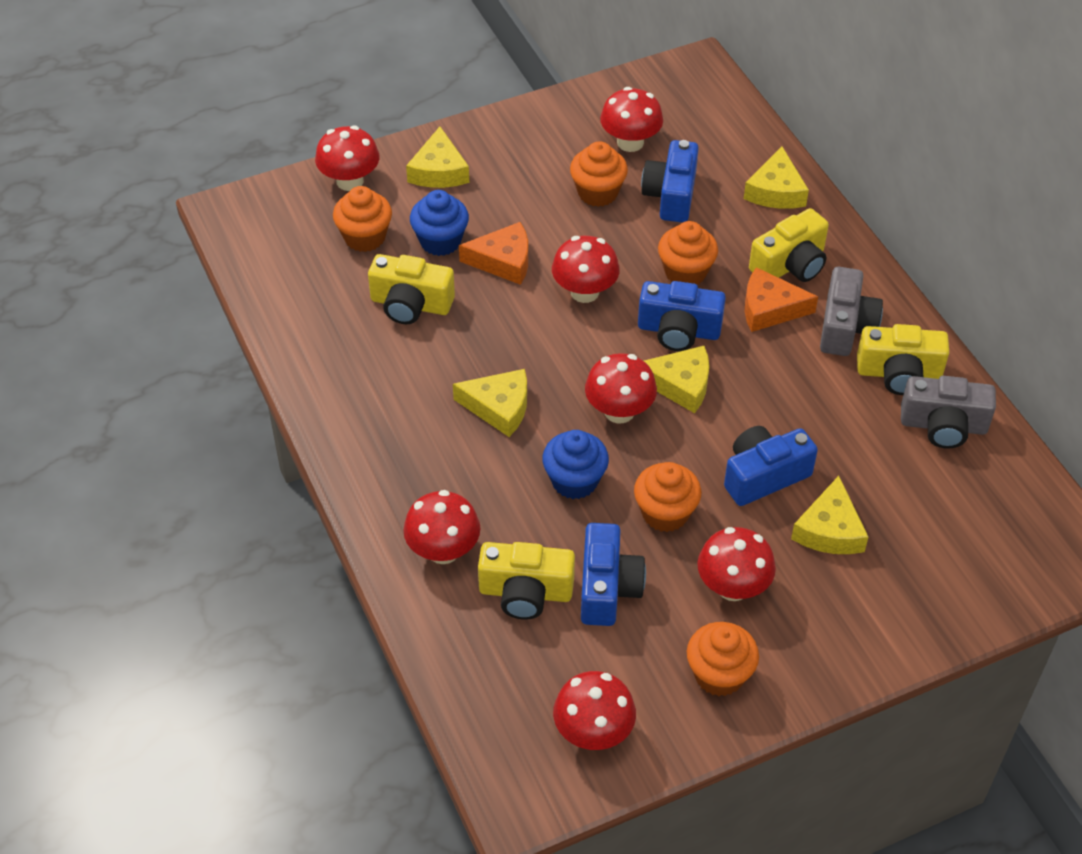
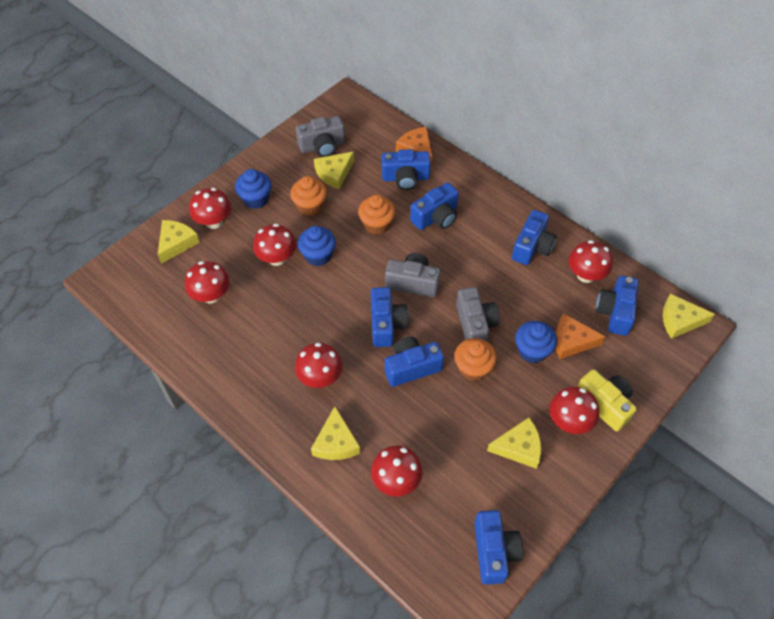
blue camera: 4 -> 7
blue cupcake: 2 -> 3
grey camera: 2 -> 3
orange cupcake: 5 -> 3
yellow camera: 4 -> 1

